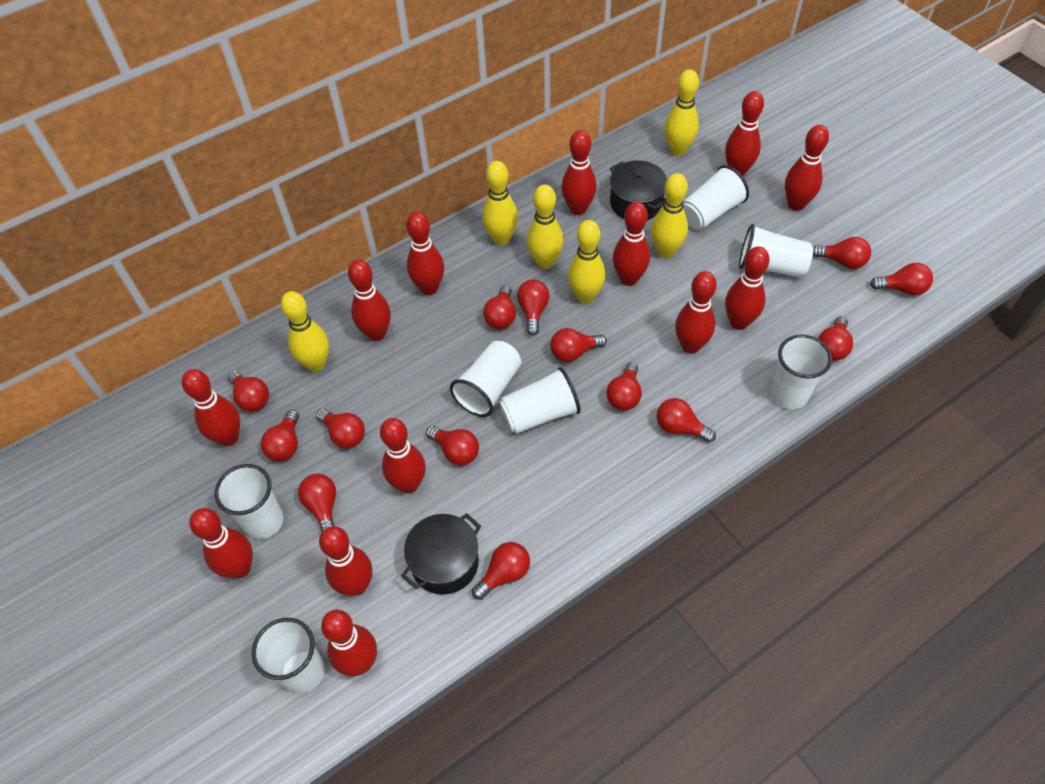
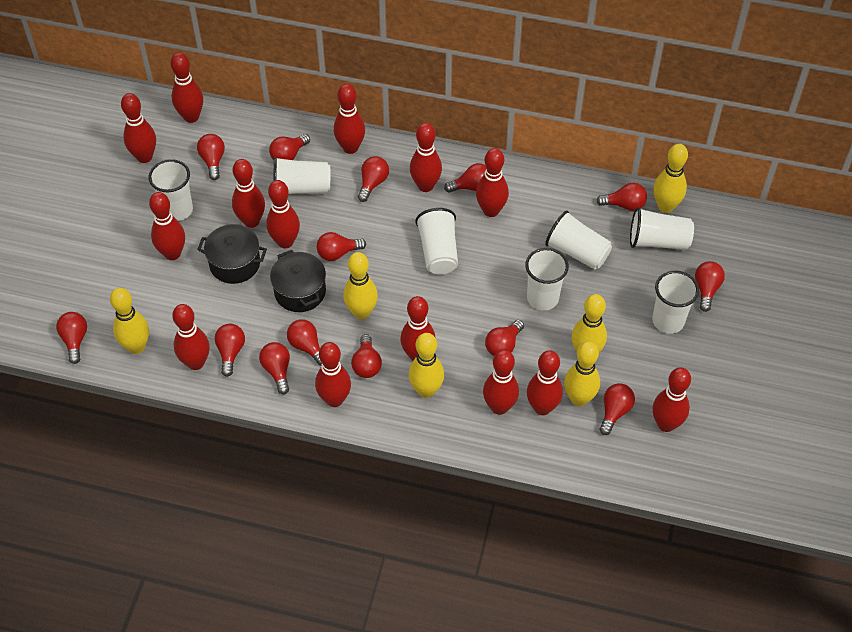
red bowling pin: 13 -> 14

